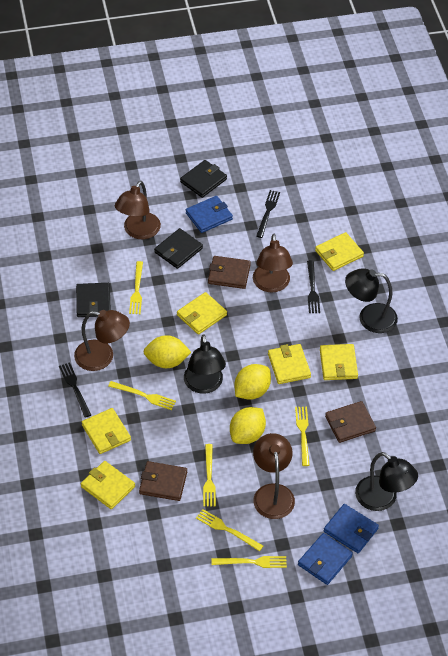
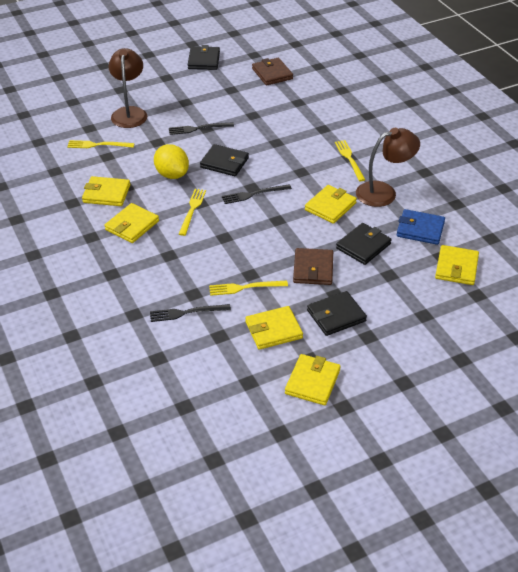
black lamp: 3 -> 0
black wallet: 3 -> 4
blue wallet: 3 -> 1
brown lamp: 4 -> 2
brown wallet: 3 -> 2
yellow fork: 6 -> 4
yellow lemon: 3 -> 1

